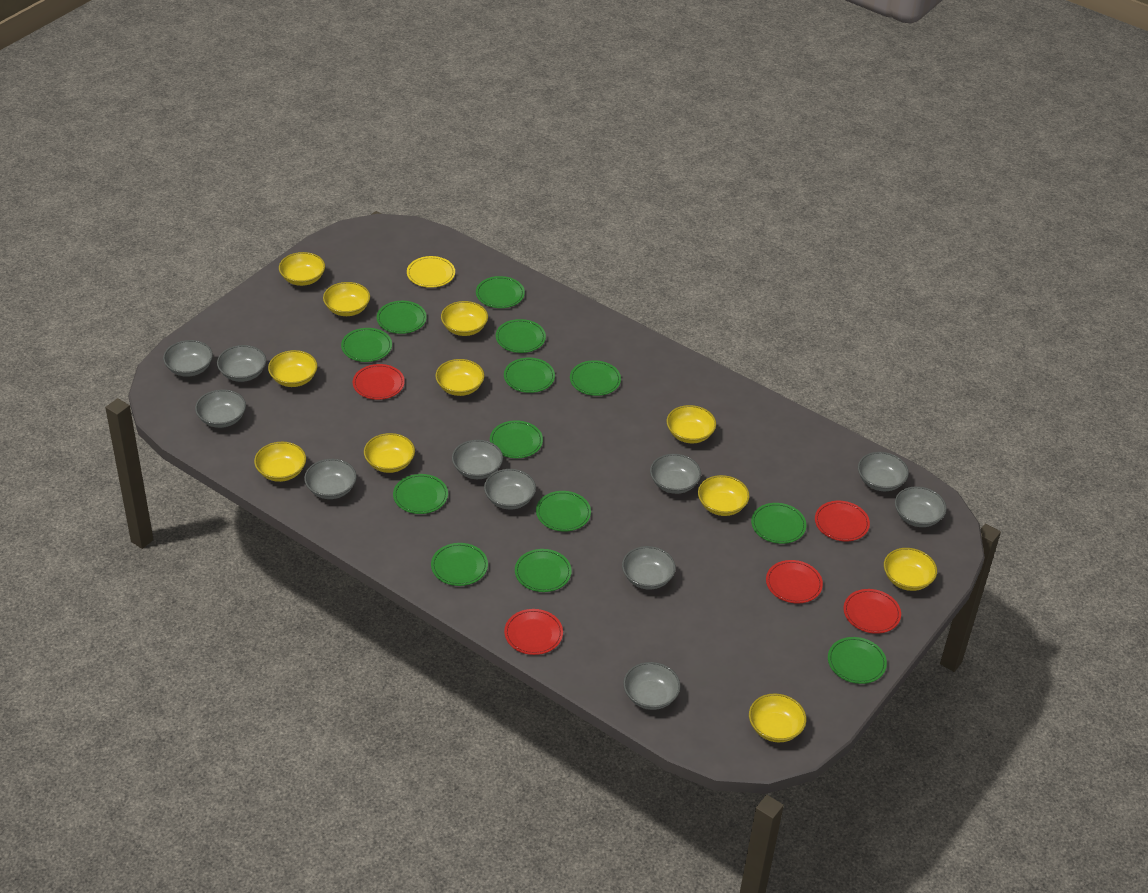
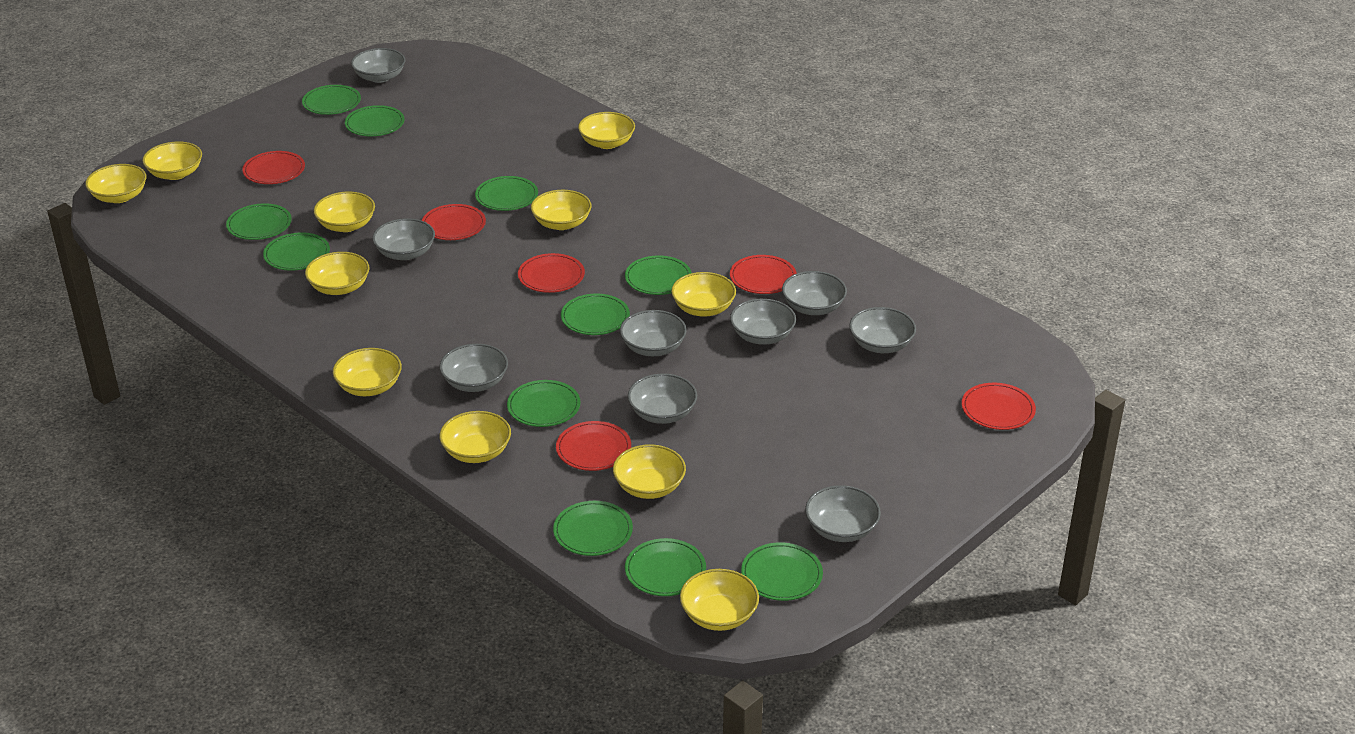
green plate: 13 -> 11
grey bowl: 11 -> 9
red plate: 5 -> 6
yellow plate: 1 -> 0

